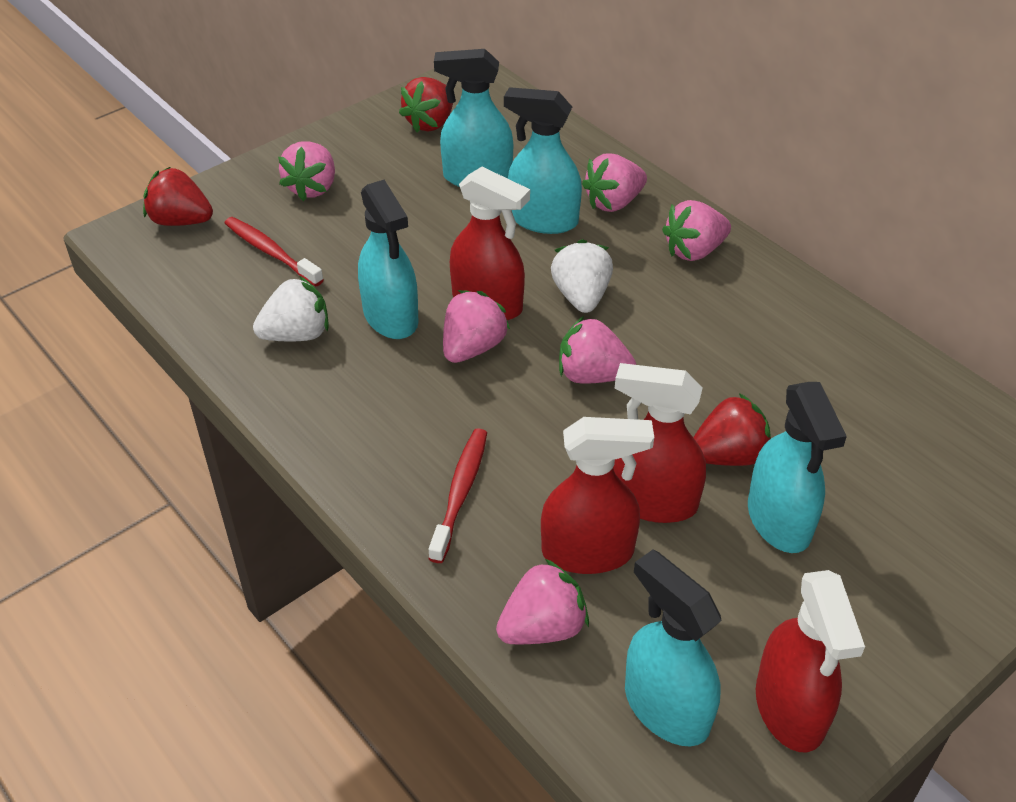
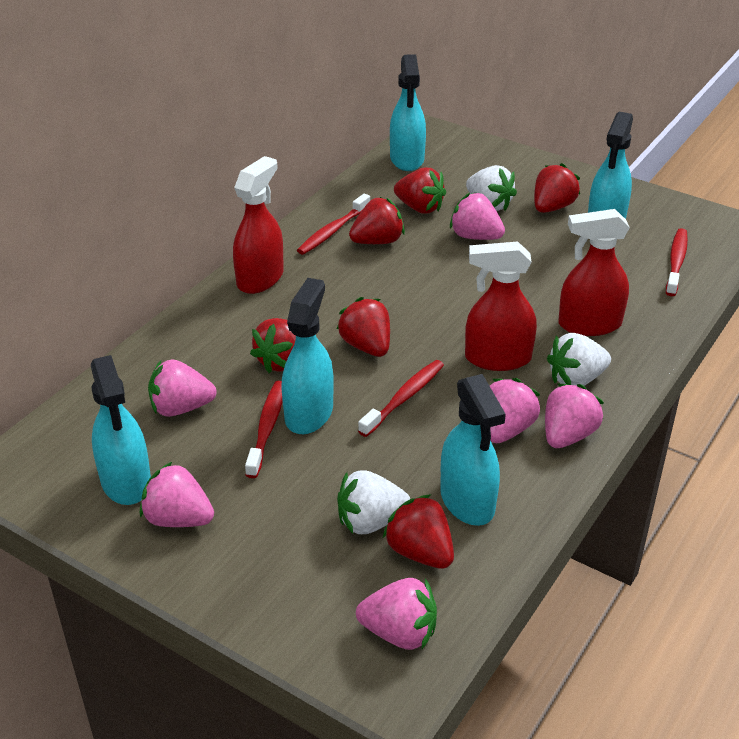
red spray bottle: 4 -> 3
red strawberry: 3 -> 6
red toothbrush: 2 -> 4
white strawberry: 2 -> 3

